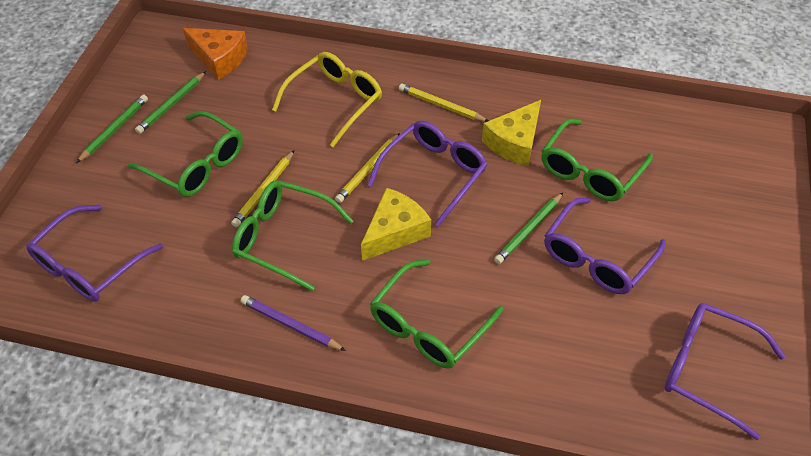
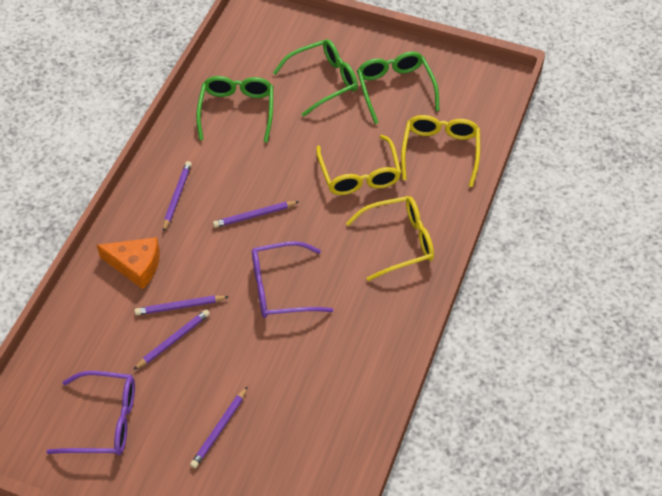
green glasses: 4 -> 3
green pencil: 3 -> 0
purple glasses: 4 -> 2
purple pencil: 1 -> 5
yellow cheese: 2 -> 0
yellow glasses: 1 -> 3
yellow pencil: 3 -> 0

